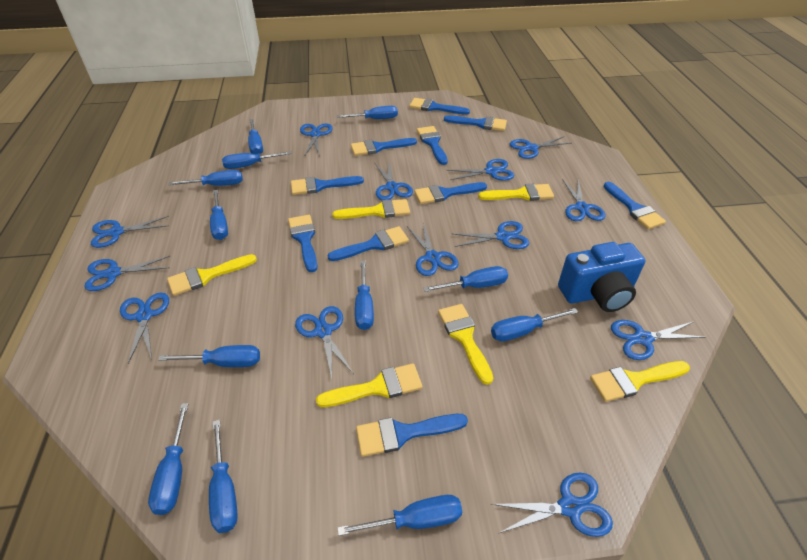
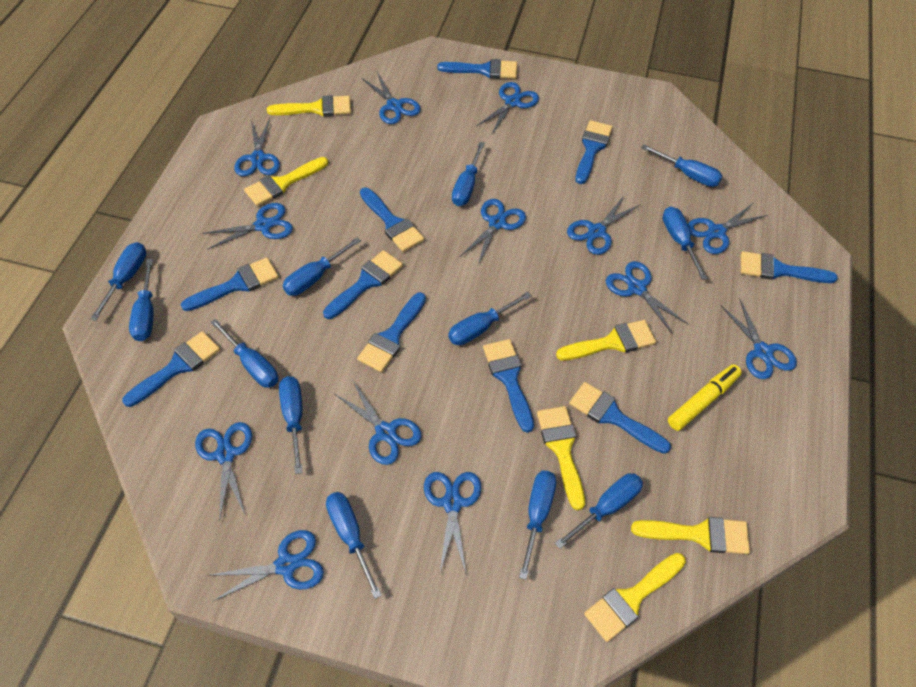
blue camera: 1 -> 0
yellow marker: 0 -> 1

